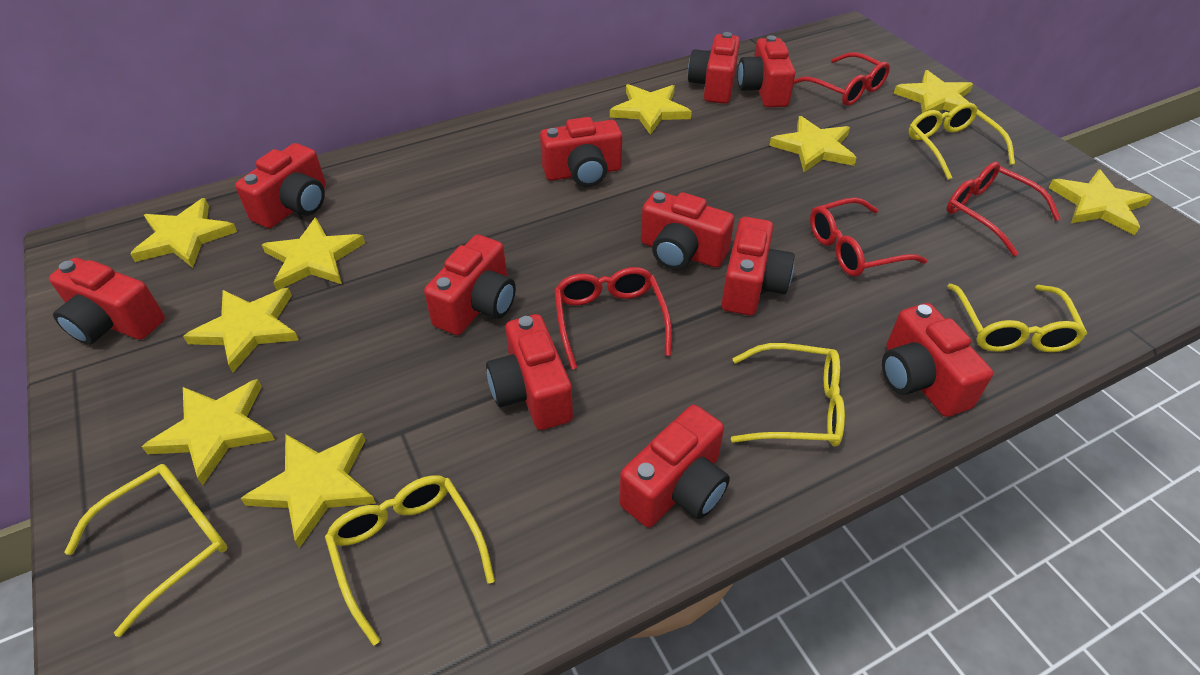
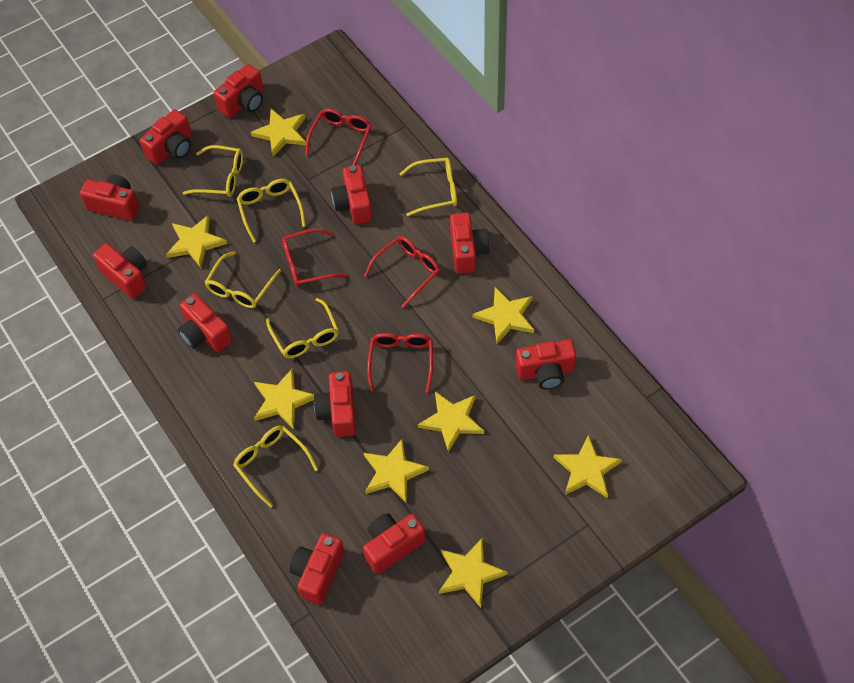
yellow glasses: 5 -> 6
yellow star: 9 -> 8

